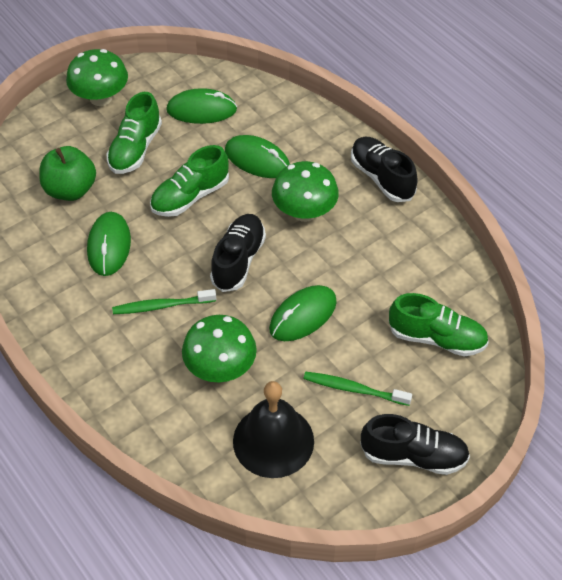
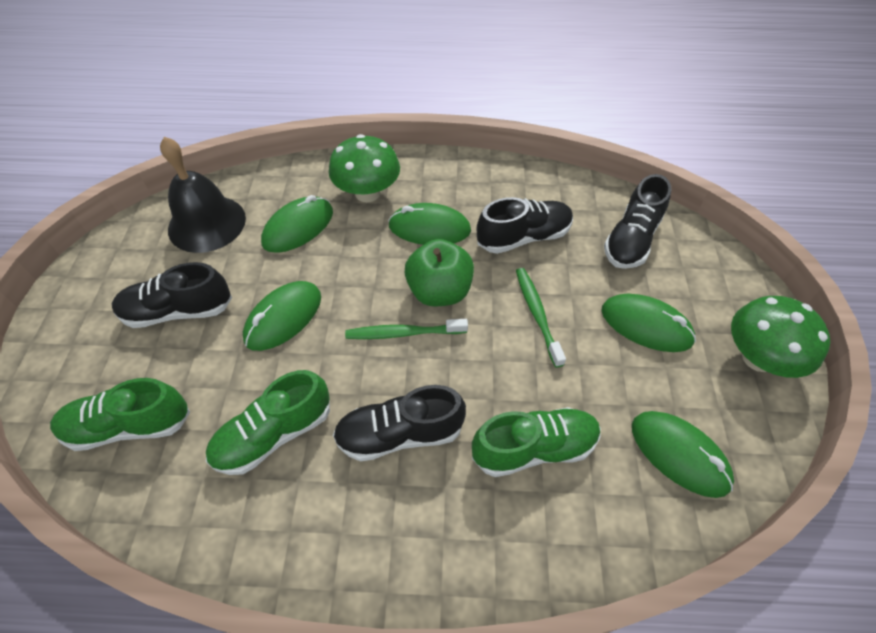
black shoe: 3 -> 4
green mouse: 4 -> 5
green mushroom: 3 -> 2

